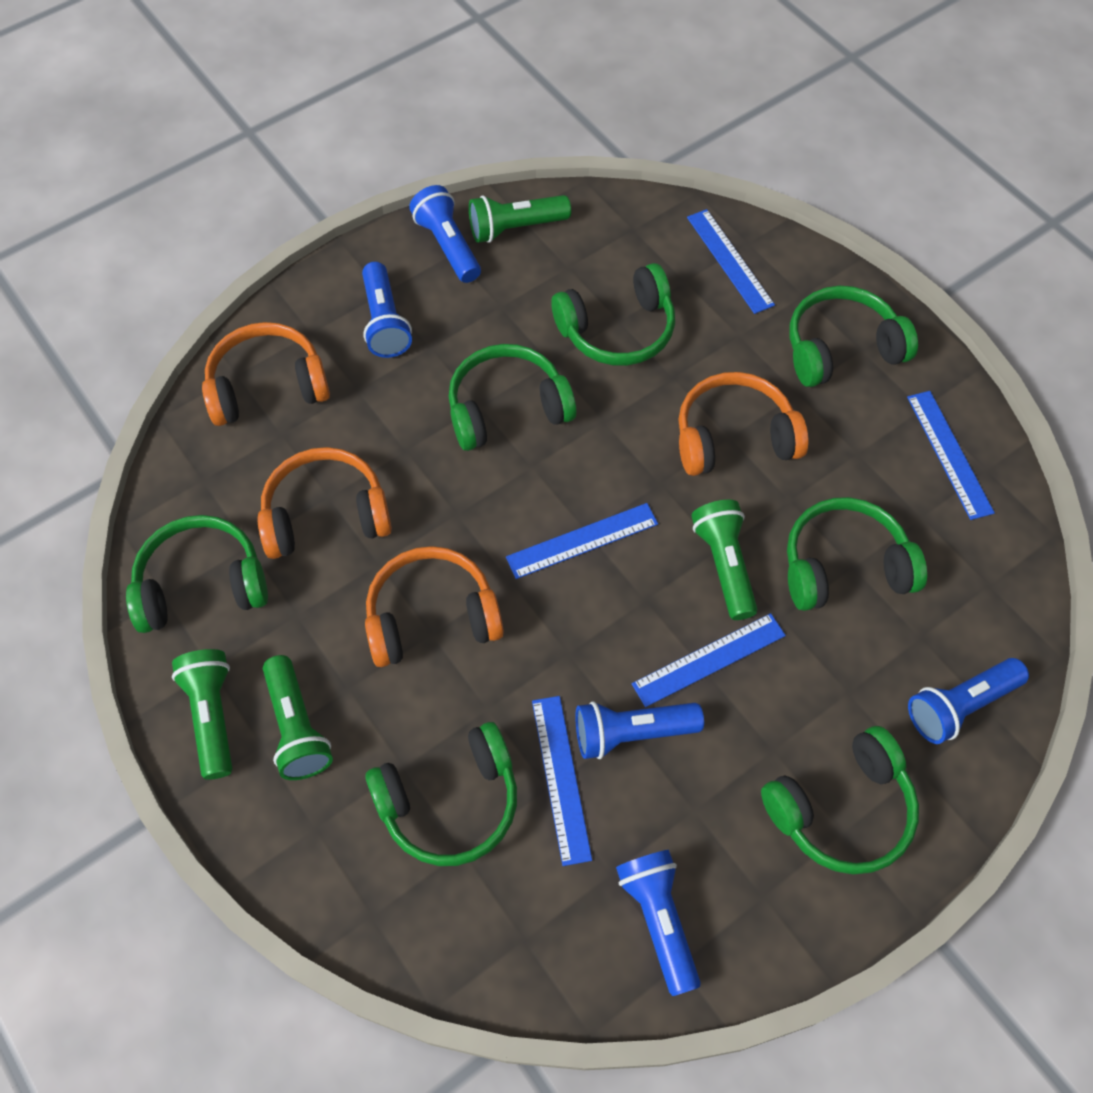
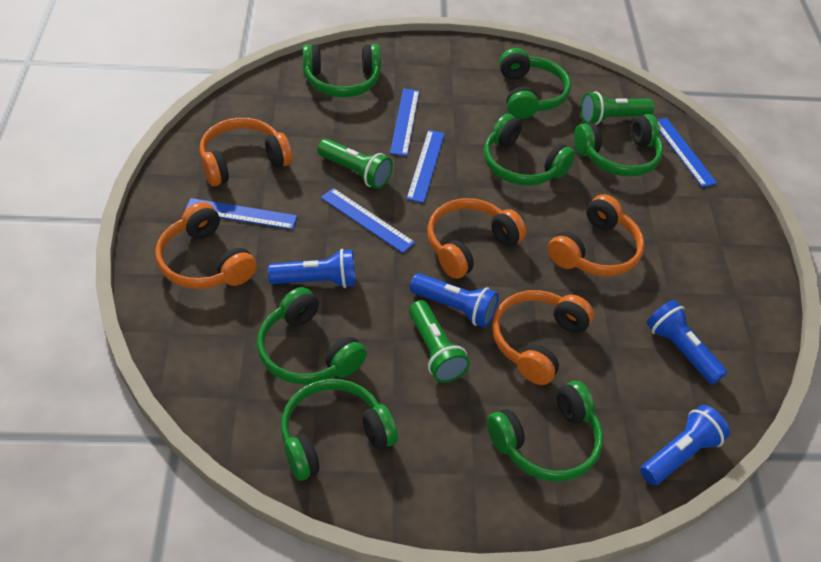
blue flashlight: 5 -> 4
green flashlight: 4 -> 3
orange headphones: 4 -> 5

